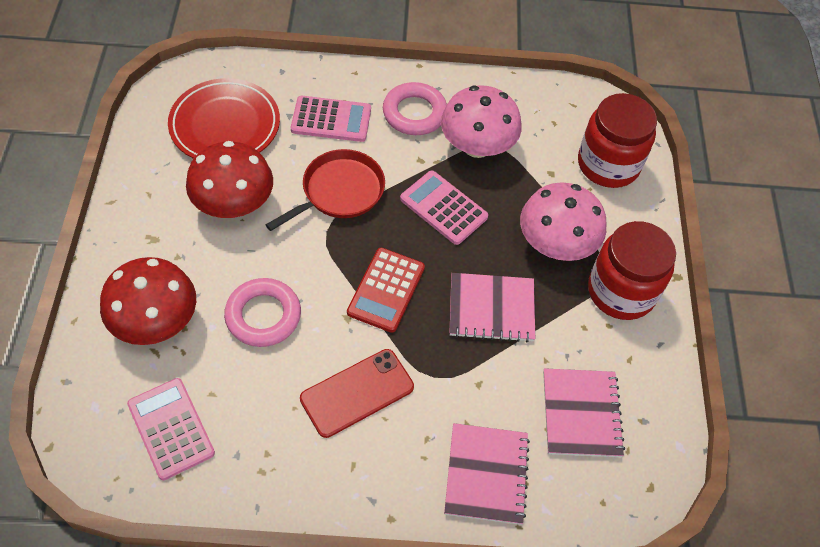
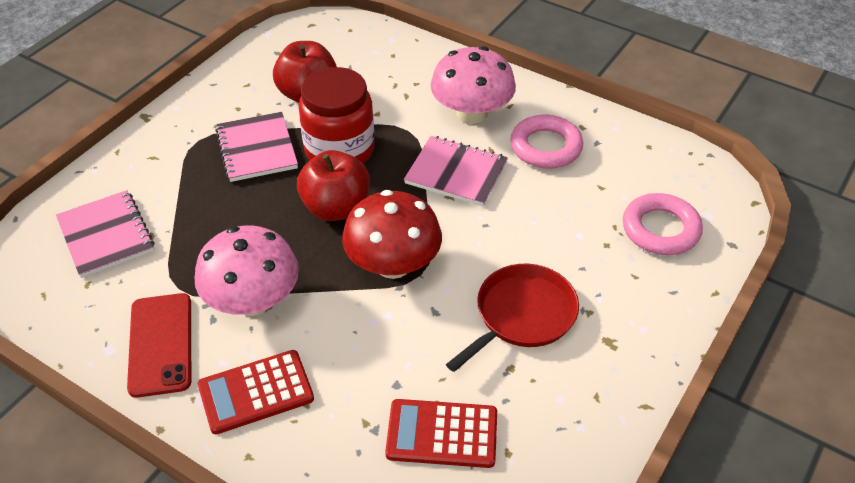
pink calculator: 3 -> 0
red apple: 0 -> 2
red calculator: 1 -> 2
red jar: 2 -> 1
red mushroom: 2 -> 1
red plate: 1 -> 0

